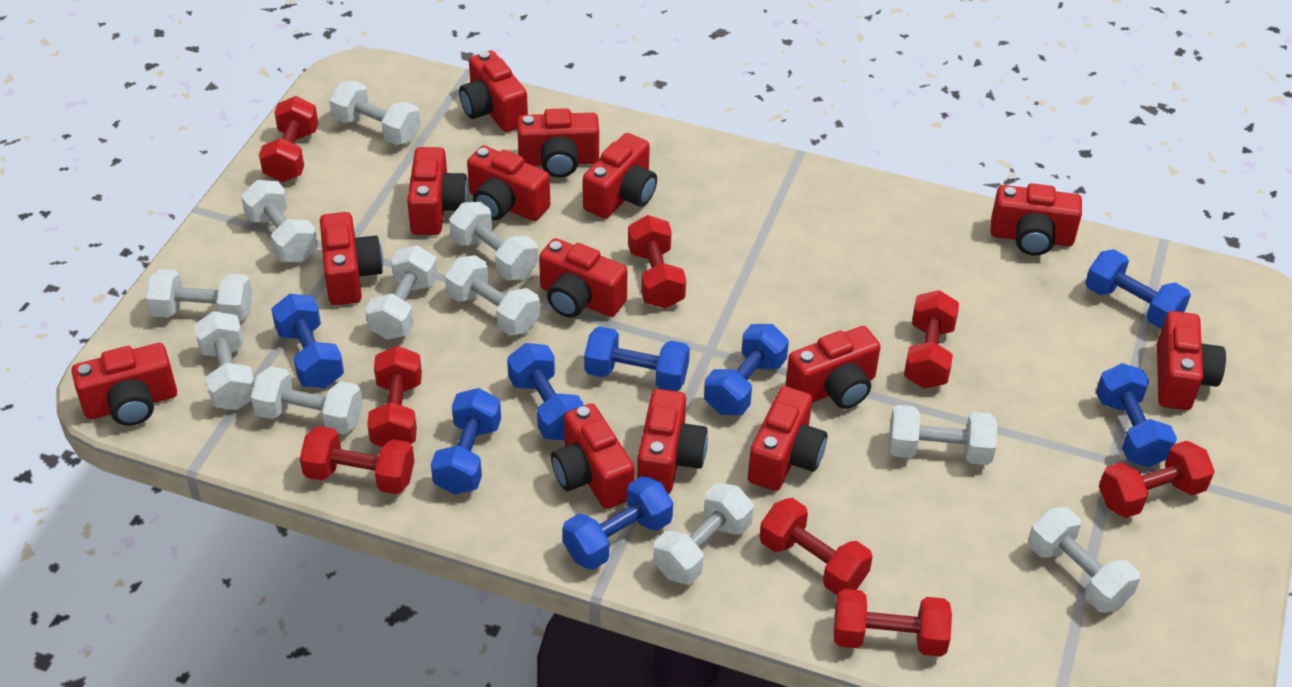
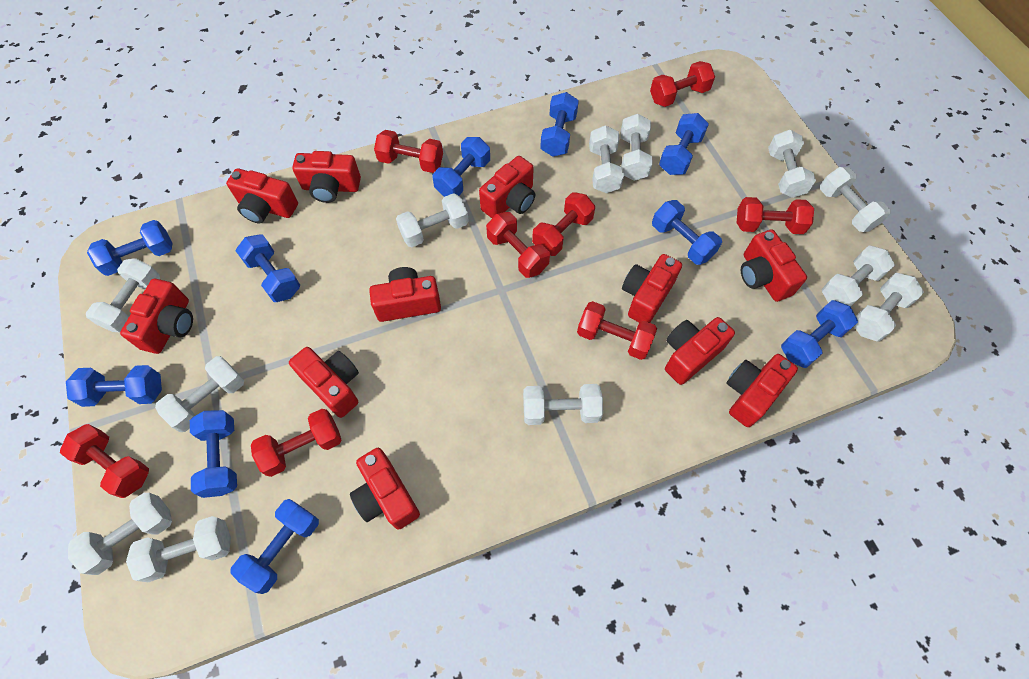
blue dumbbell: 8 -> 10
red camera: 14 -> 11
white dumbbell: 11 -> 12

